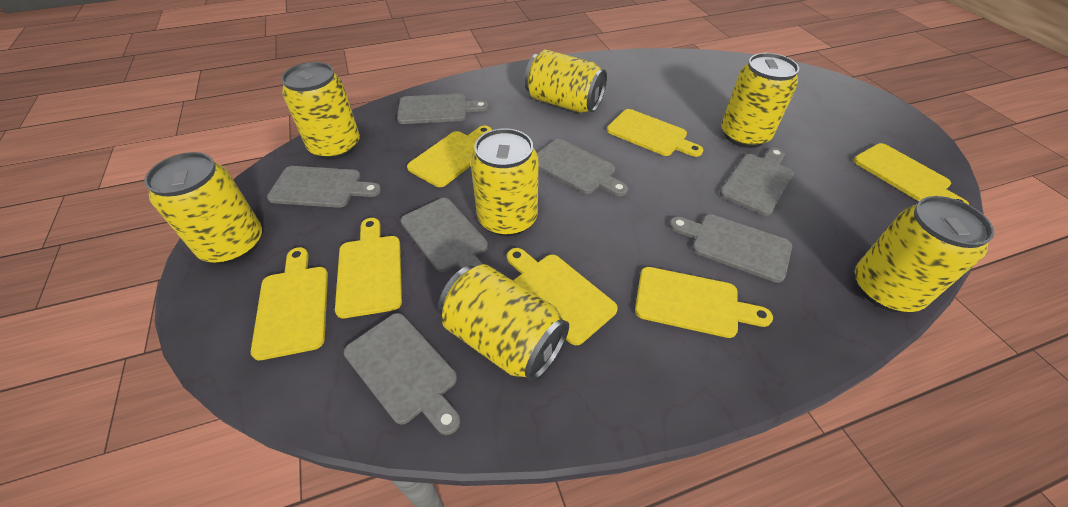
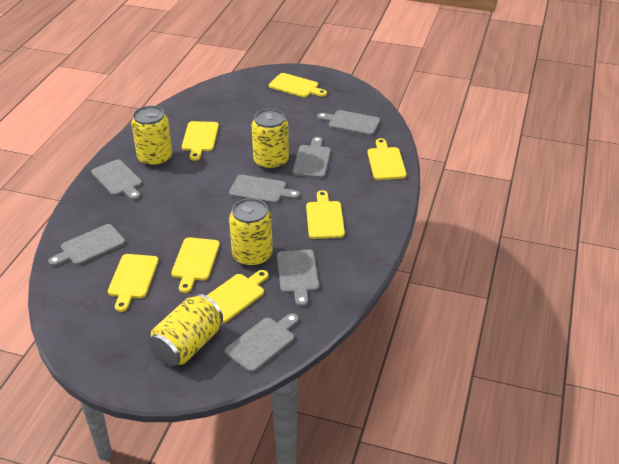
yellow can: 7 -> 4

